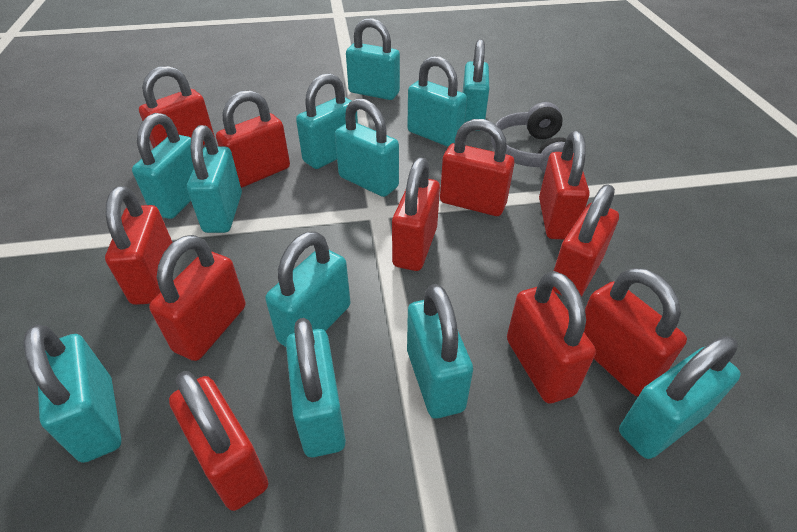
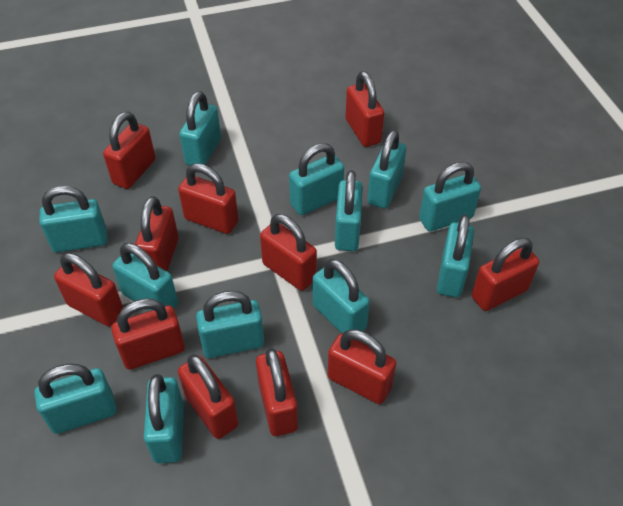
grey headphones: 1 -> 0

